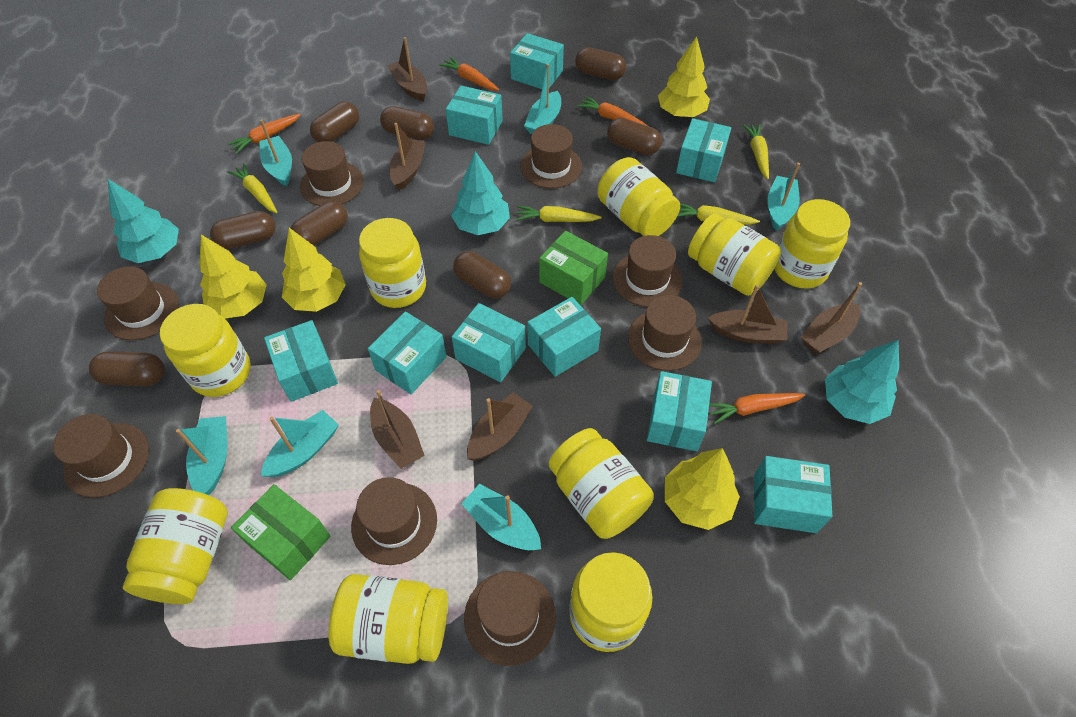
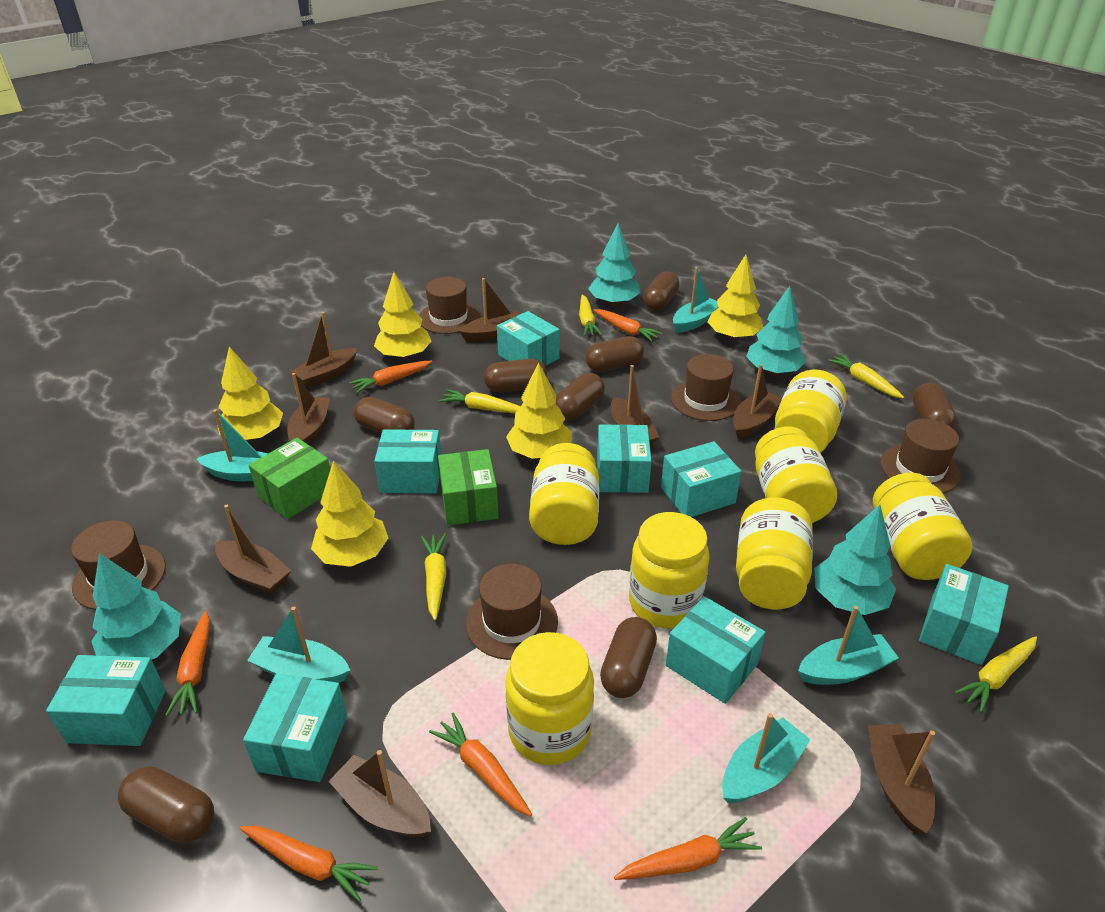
brown boat: 6 -> 8
brown hat: 8 -> 5
orange carrot: 4 -> 6
turquoise boat: 6 -> 5
turquoise box: 9 -> 8
turquoise tree: 3 -> 4
yellow carrot: 4 -> 5
yellow jar: 9 -> 7
yellow tree: 4 -> 5

